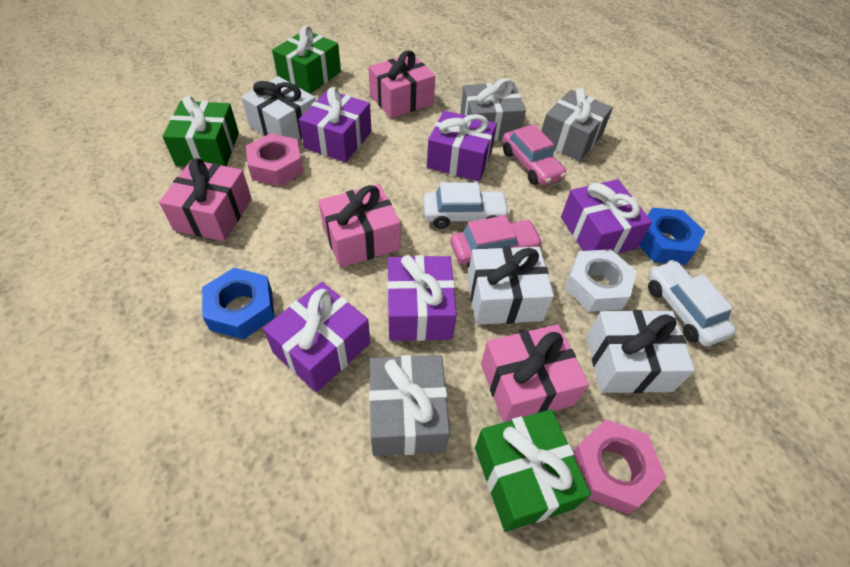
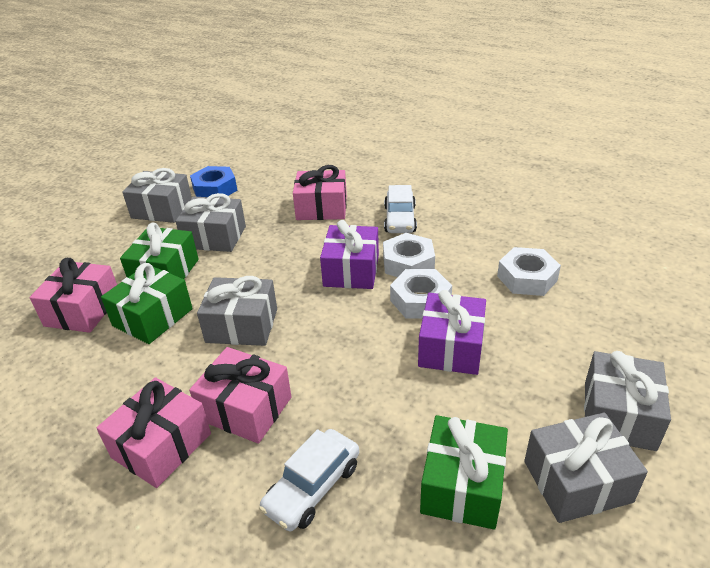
blue nut: 2 -> 1
grey gift: 3 -> 5
pink car: 2 -> 0
pink nut: 2 -> 0
purple gift: 5 -> 2
white gift: 3 -> 0
white nut: 1 -> 3

